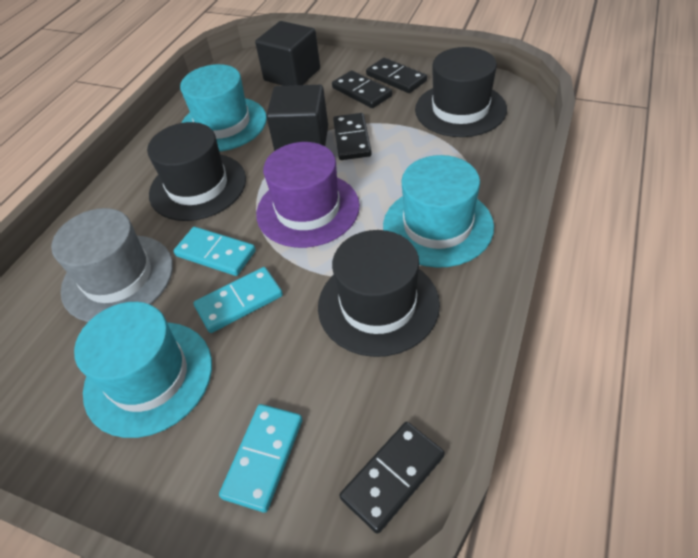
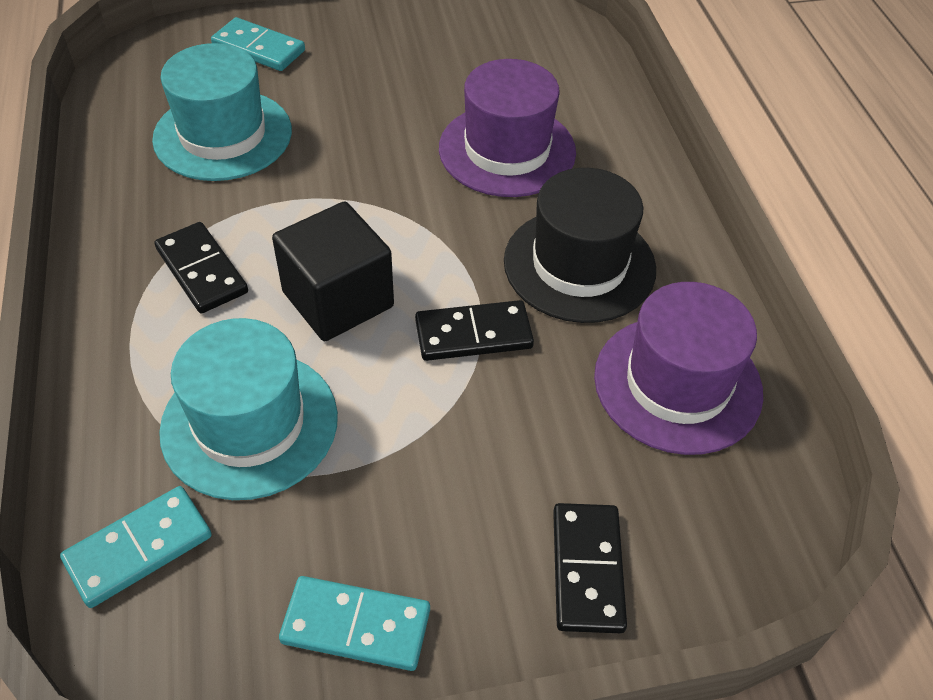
black cube: 2 -> 1
black domino: 4 -> 3
black hat: 3 -> 1
grey hat: 1 -> 0
purple hat: 1 -> 2
turquoise hat: 3 -> 2

